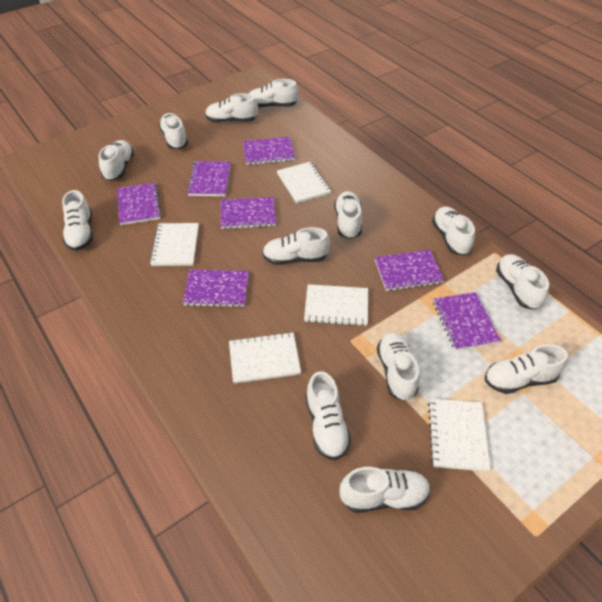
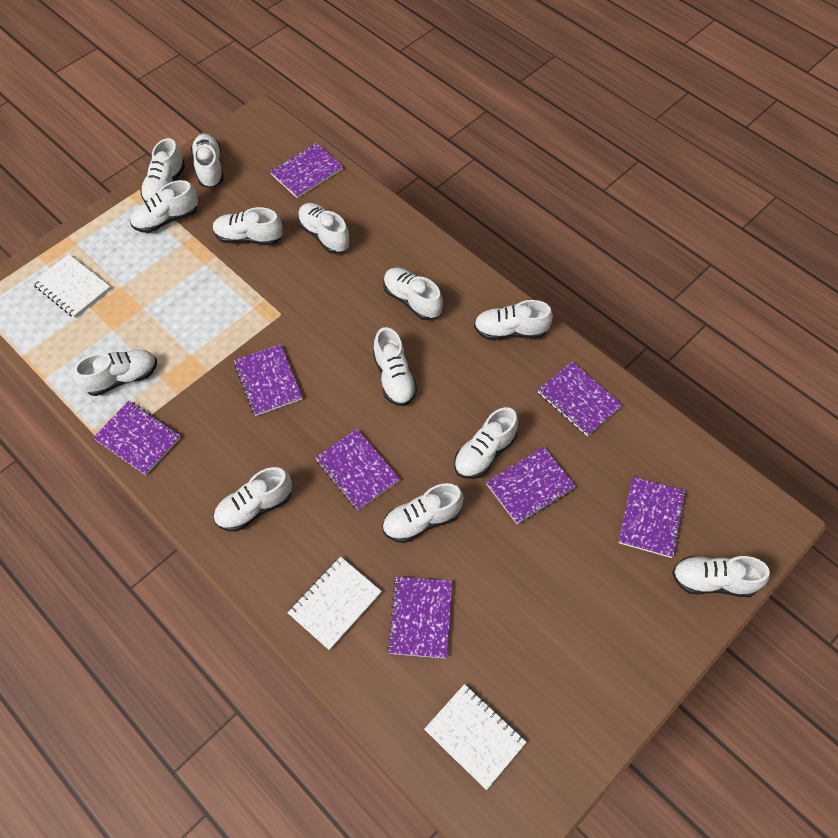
purple notebook: 7 -> 8
white notebook: 5 -> 3

